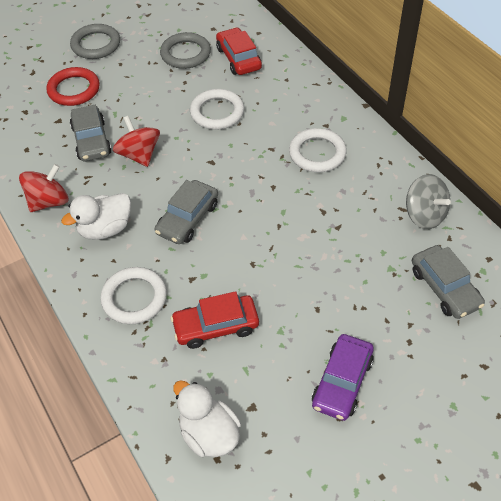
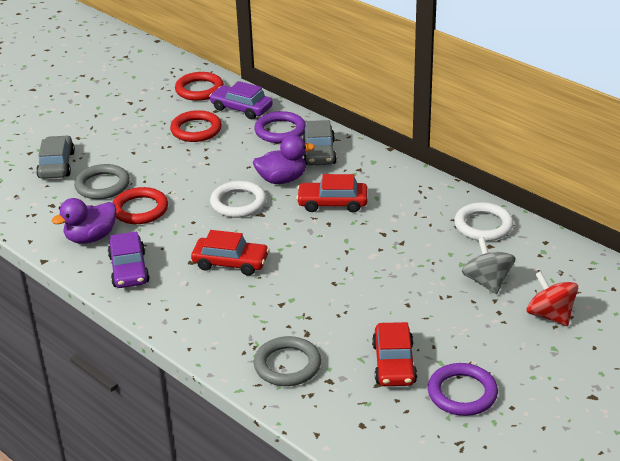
grey car: 3 -> 2
purple car: 1 -> 2
purple duck: 0 -> 2
purple ring: 0 -> 2
red car: 2 -> 3
red ring: 1 -> 3
red spinning top: 2 -> 1
white duck: 2 -> 0
white ring: 3 -> 2

